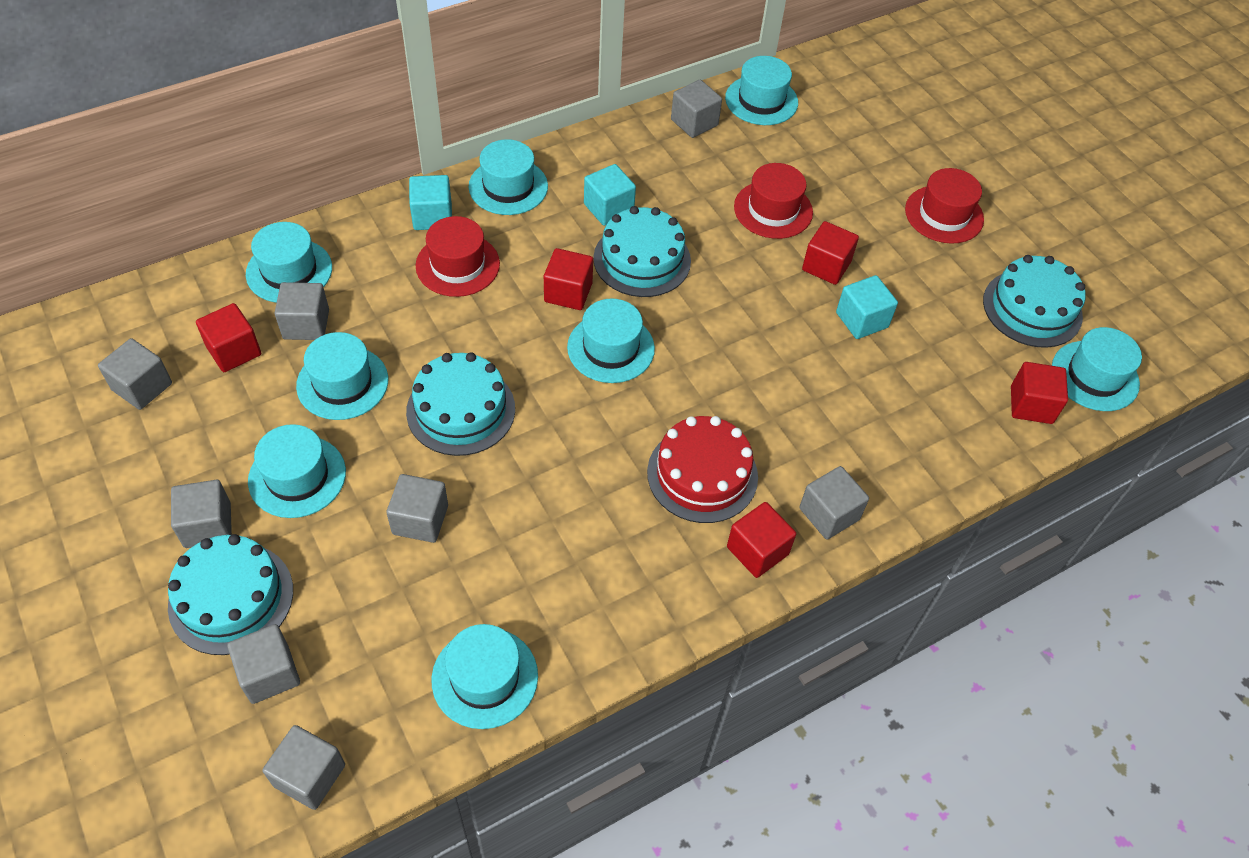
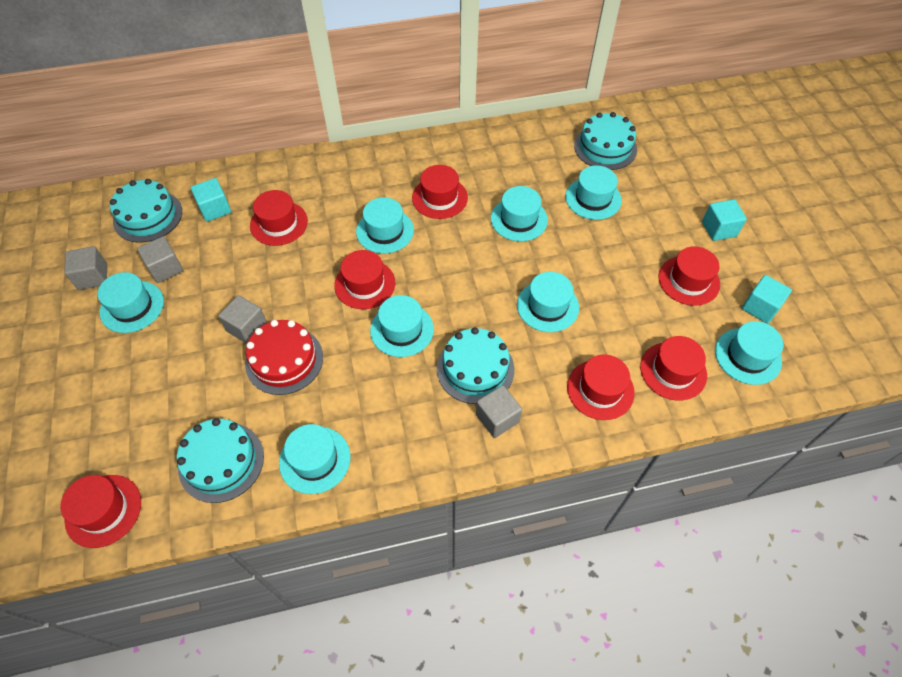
grey cube: 8 -> 4
red cube: 5 -> 0
red hat: 3 -> 7

